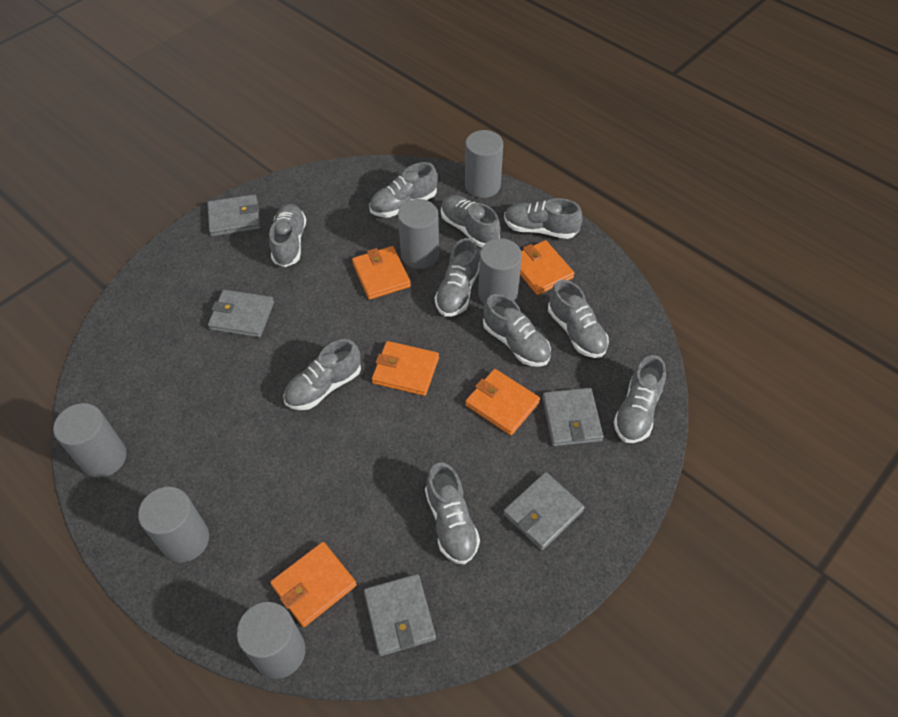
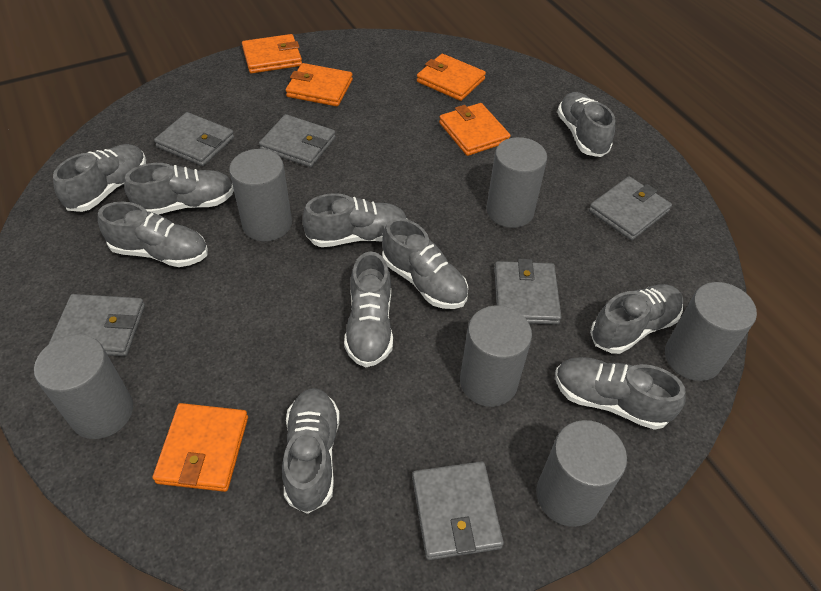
grey wallet: 5 -> 6

